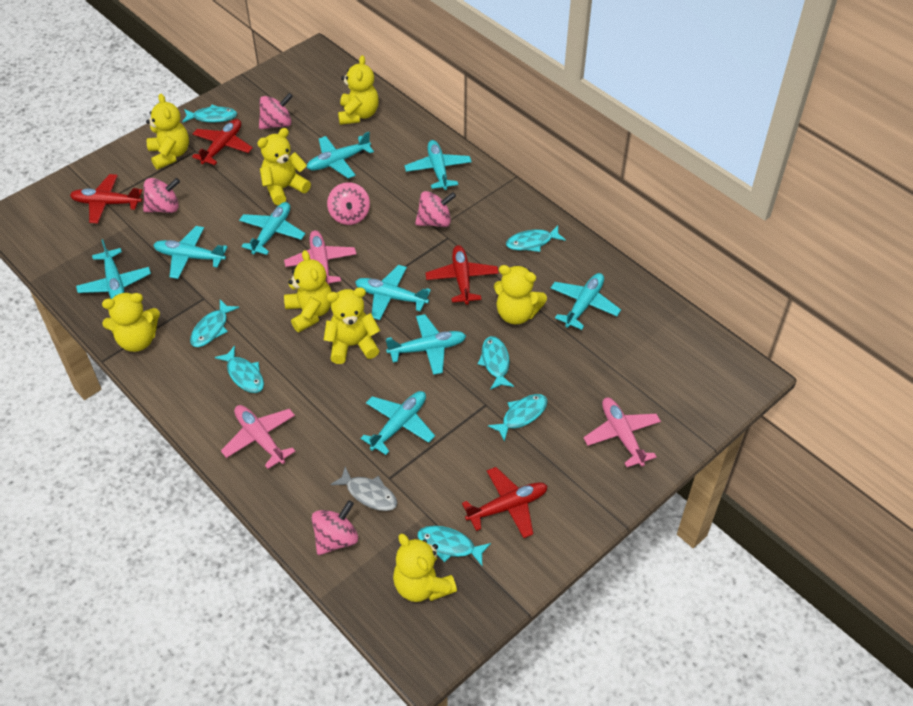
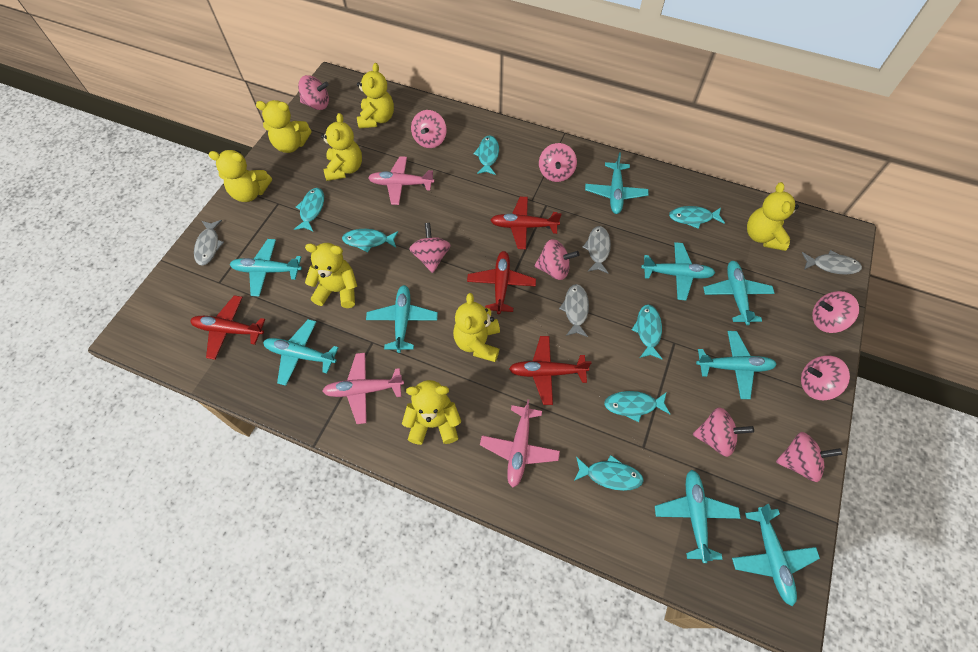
grey fish: 1 -> 4
pink spinning top: 5 -> 9

